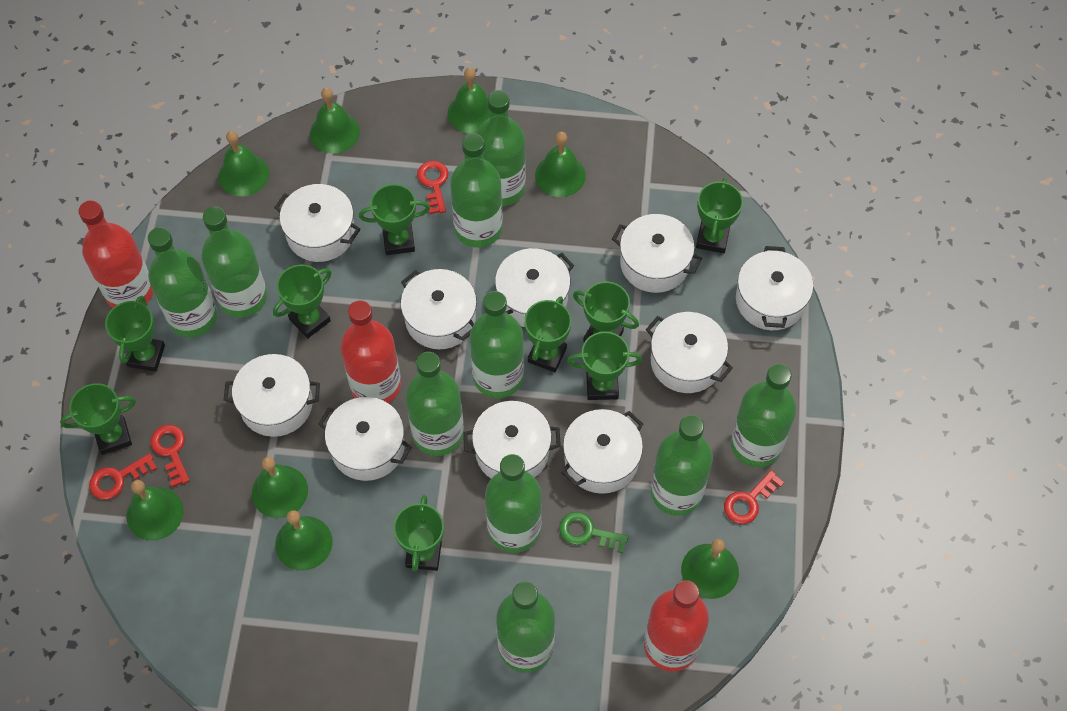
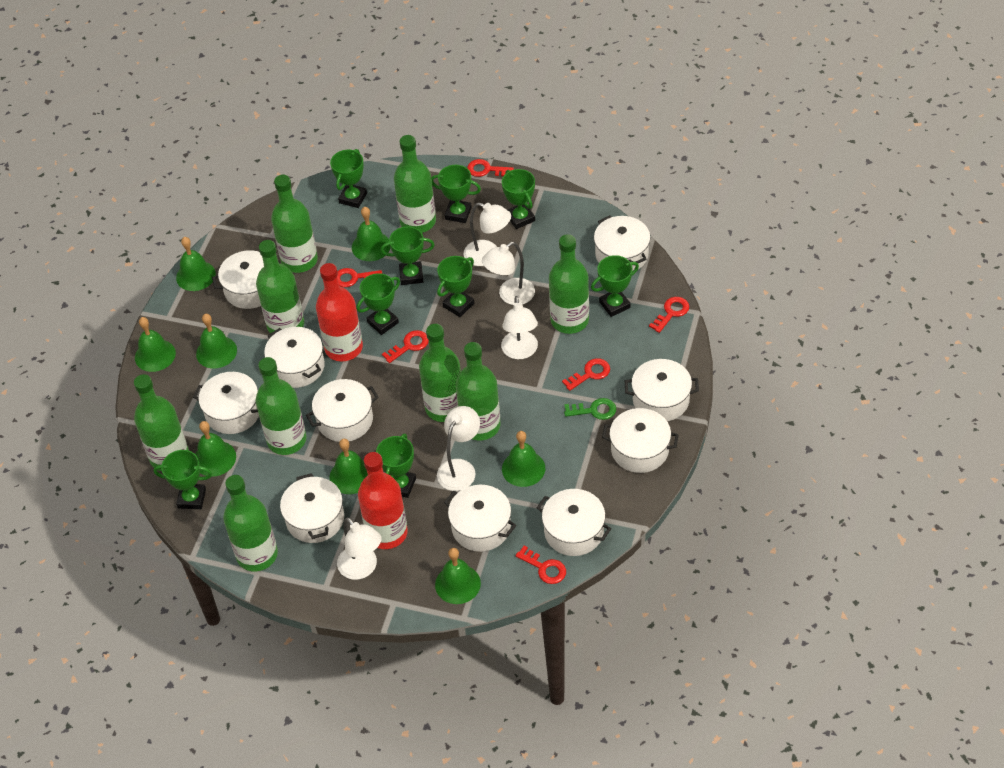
green bottle: 10 -> 9
red bottle: 3 -> 2
red key: 4 -> 6
white lamp: 0 -> 5

